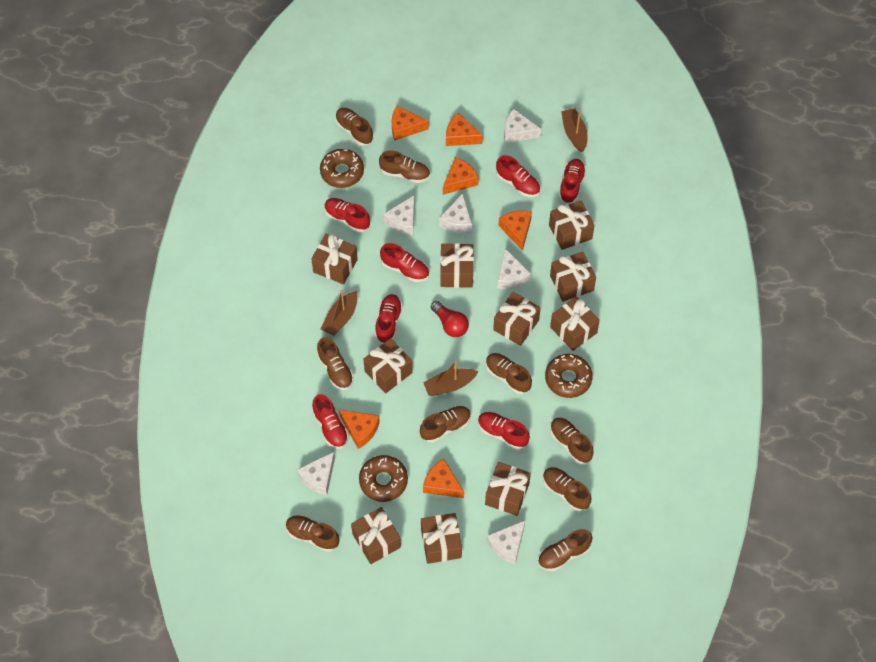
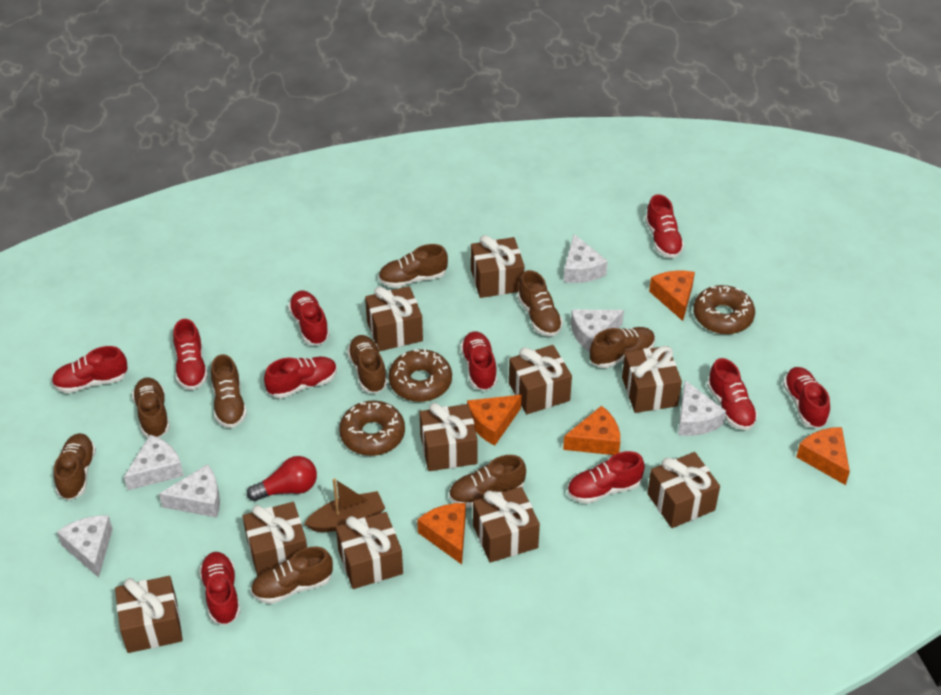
brown boat: 3 -> 1
orange cheese: 6 -> 5
red shoe: 7 -> 10

